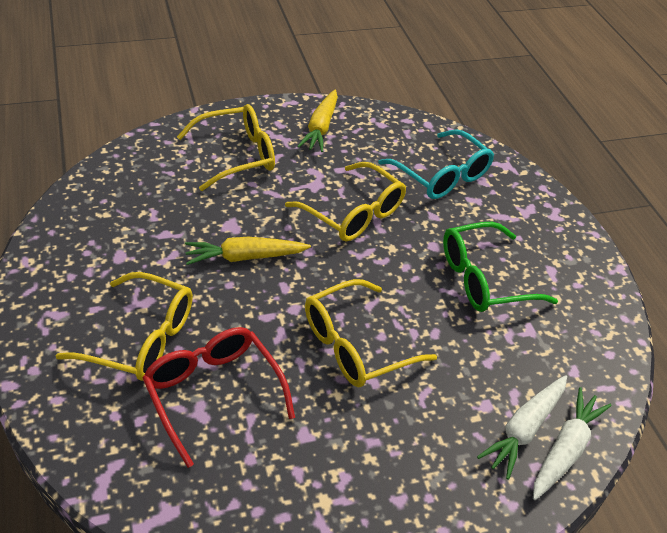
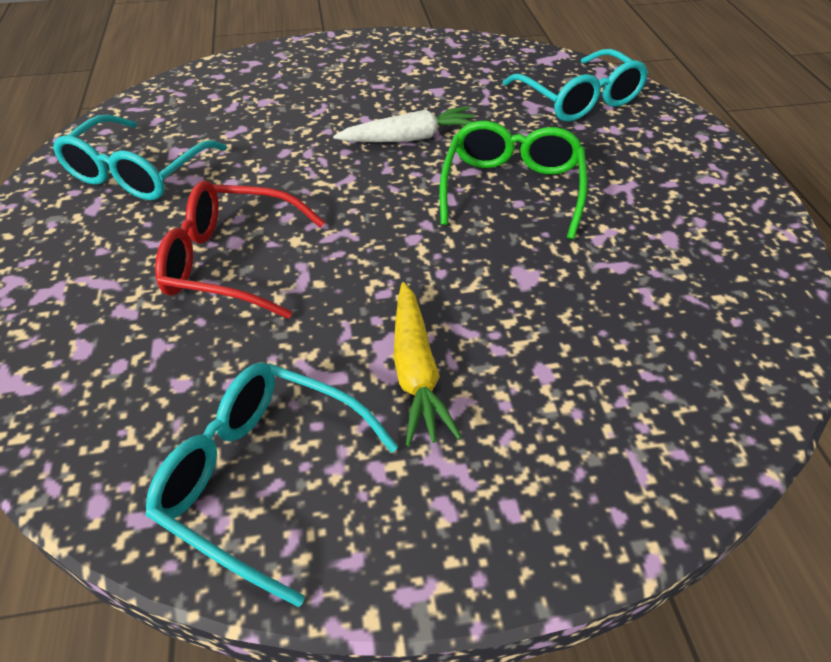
turquoise glasses: 1 -> 3
white carrot: 2 -> 1
yellow carrot: 2 -> 1
yellow glasses: 4 -> 0

